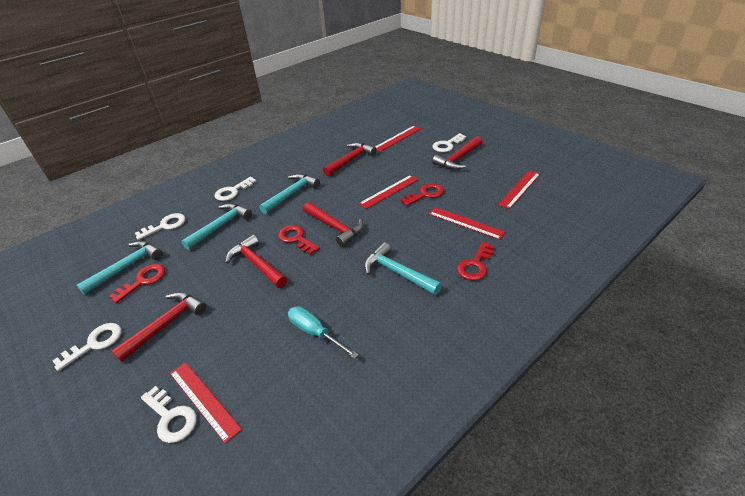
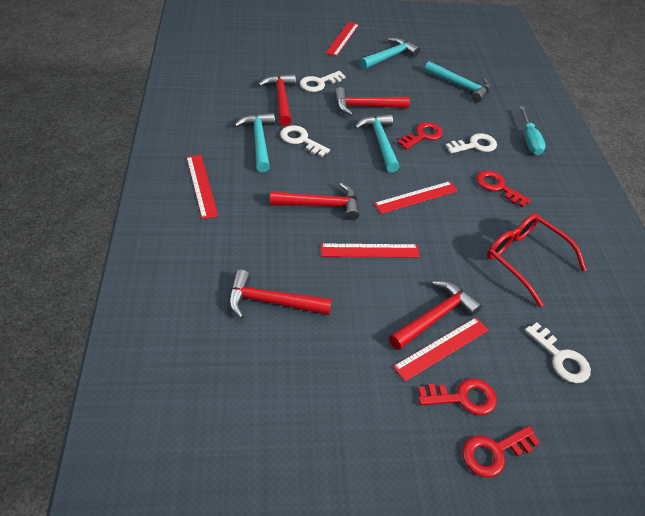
red glasses: 0 -> 1
white key: 5 -> 4

